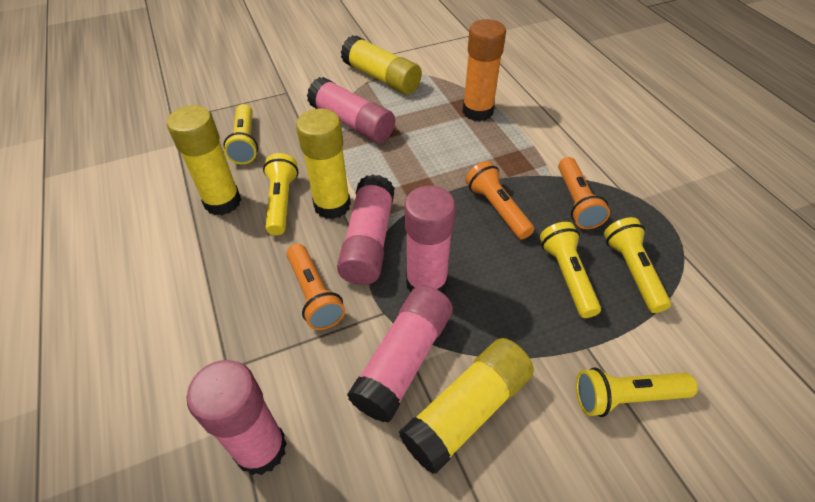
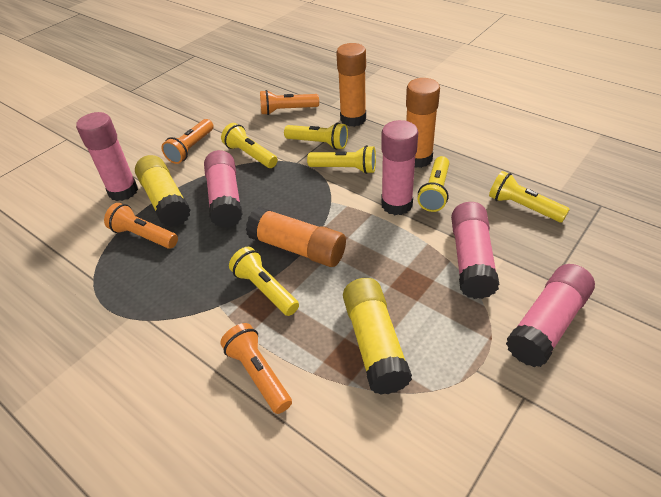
orange flashlight: 3 -> 4
orange glue stick: 1 -> 3
yellow flashlight: 5 -> 6
yellow glue stick: 4 -> 2

